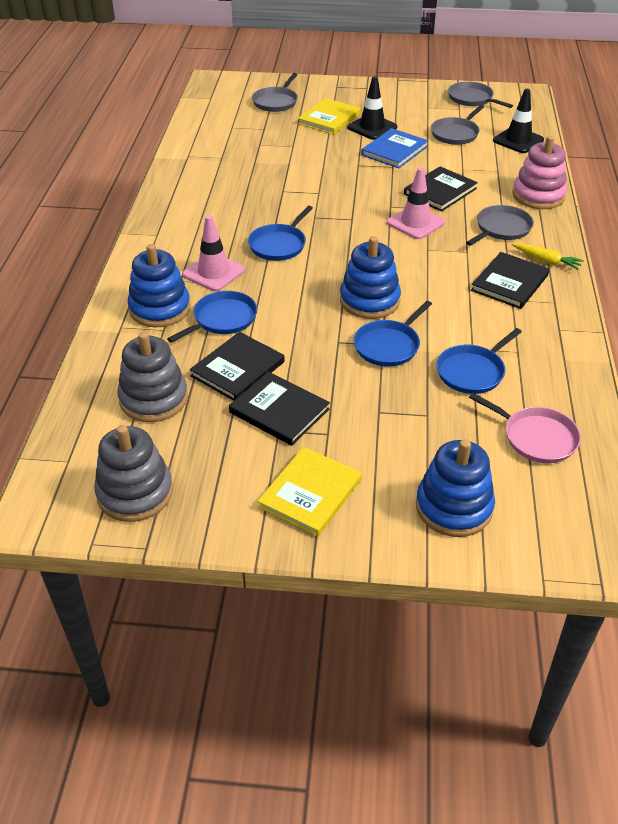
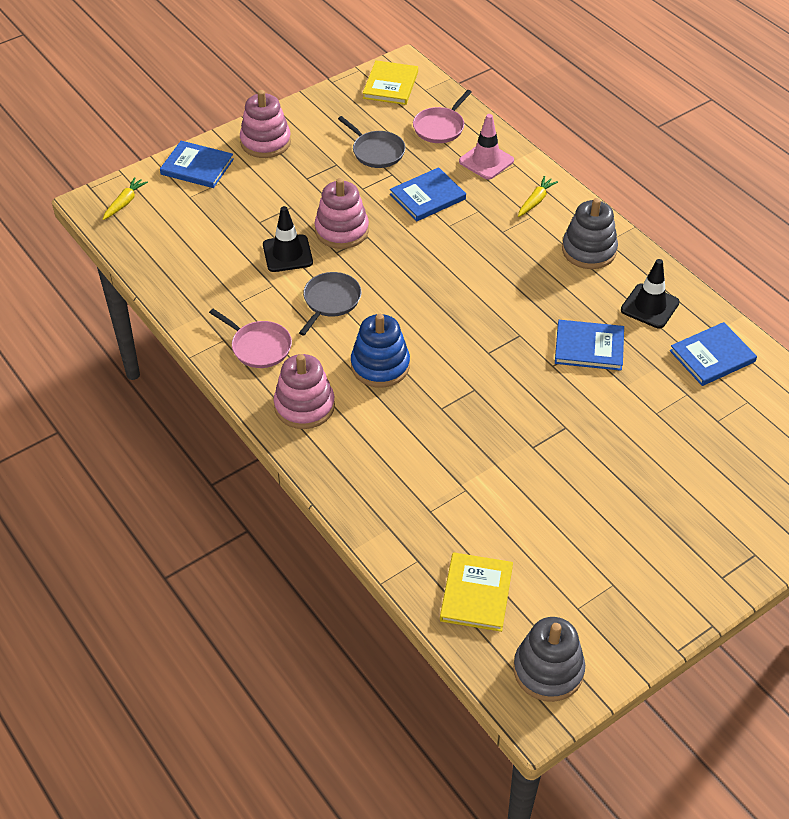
black book: 4 -> 0
blue book: 1 -> 4
blue pan: 4 -> 0
blue stacking toy: 3 -> 1
grey pan: 4 -> 2
pink pan: 1 -> 2
pink stacking toy: 1 -> 3
pink traffic cone: 2 -> 1
yellow carrot: 1 -> 2

